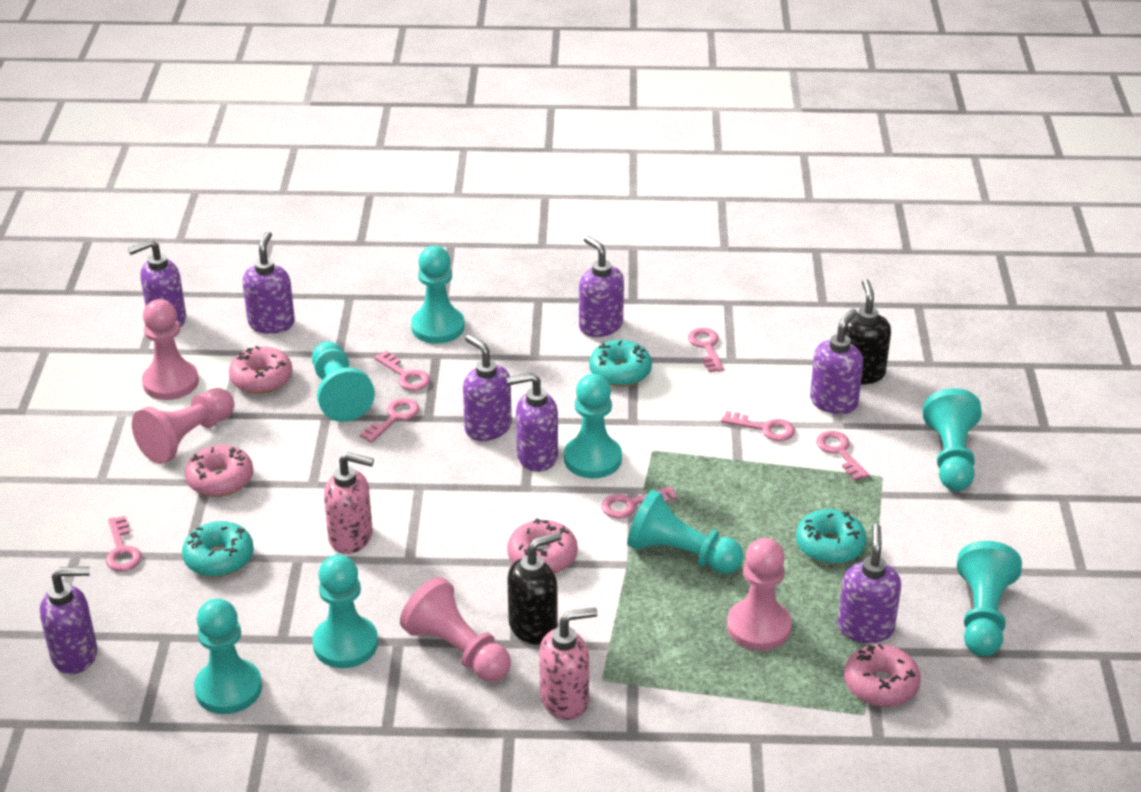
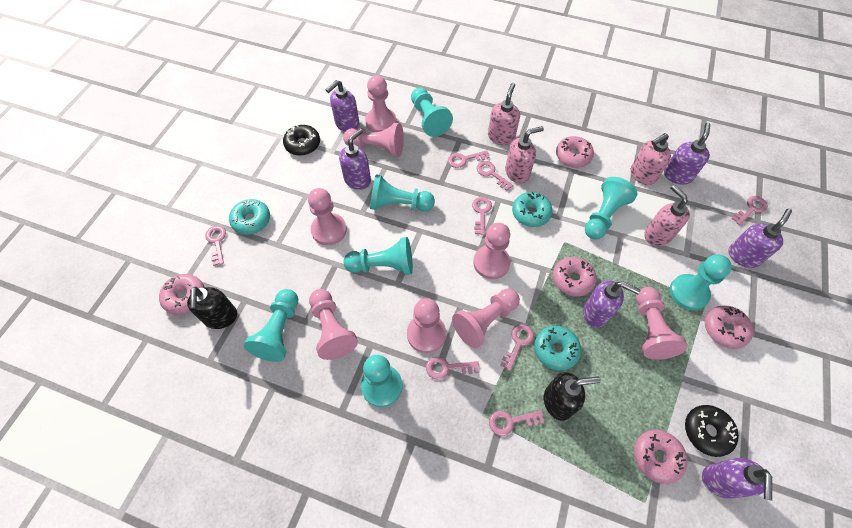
black donut: 0 -> 2
pink donut: 4 -> 5
pink key: 7 -> 8
pink pawn: 4 -> 8
pink soap dispenser: 2 -> 4
purple soap dispenser: 8 -> 6
turquoise pawn: 8 -> 7

